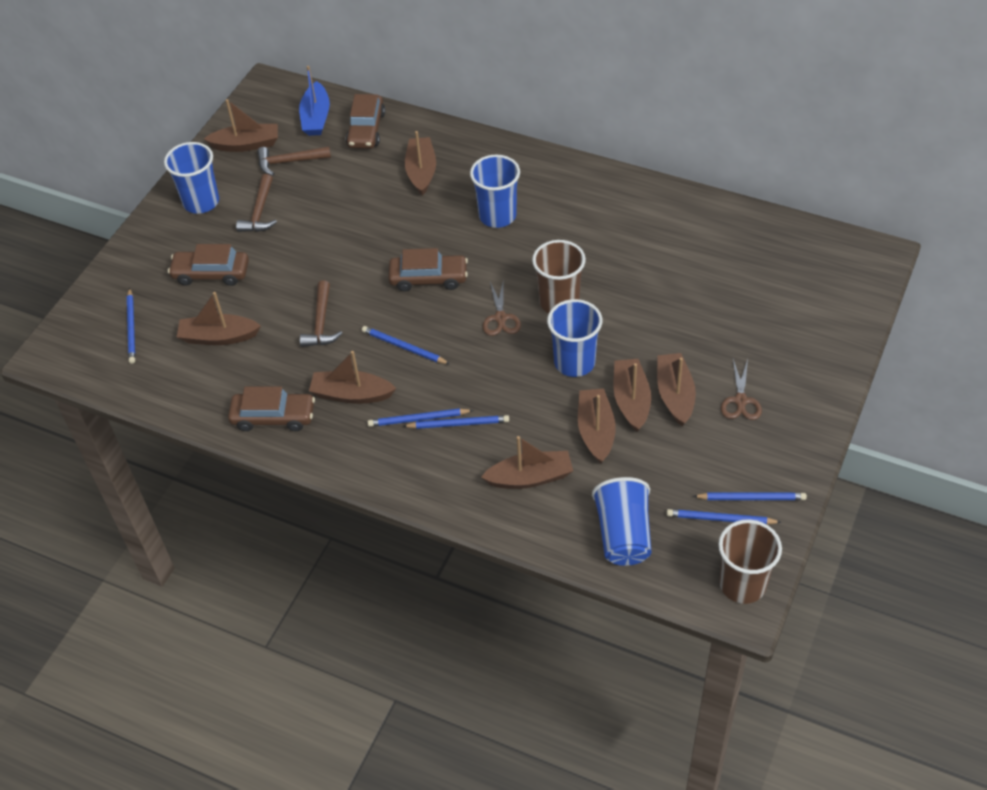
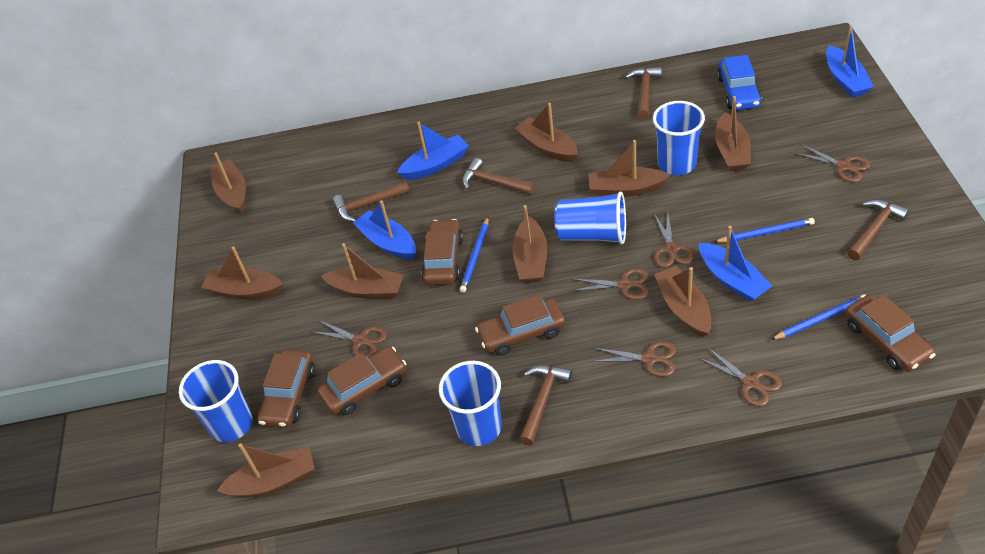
blue boat: 1 -> 4
blue car: 0 -> 1
blue pencil: 6 -> 3
brown boat: 8 -> 9
brown car: 4 -> 5
brown cup: 2 -> 0
brown hammer: 3 -> 5
brown scissors: 2 -> 6

